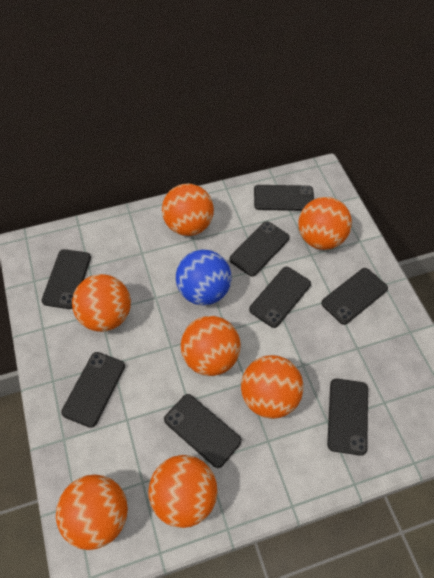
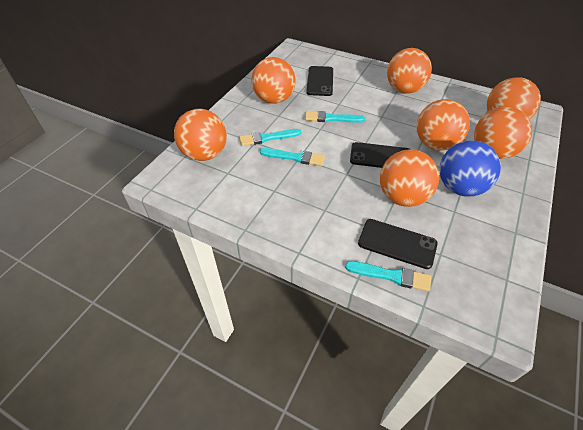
black phone: 8 -> 3
turquoise brush: 0 -> 4

